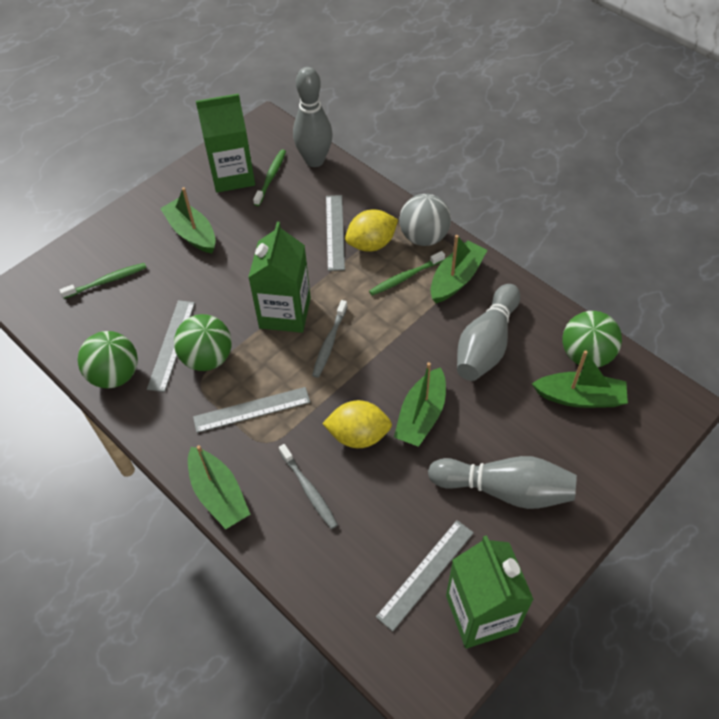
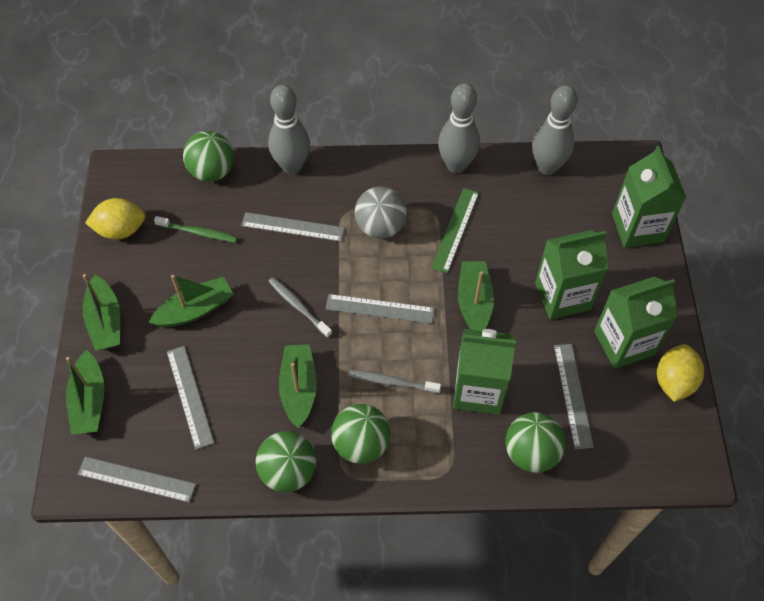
green ball: 3 -> 4
green carton: 3 -> 4
green ruler: 0 -> 1
green toothbrush: 3 -> 1
grey ruler: 4 -> 5

